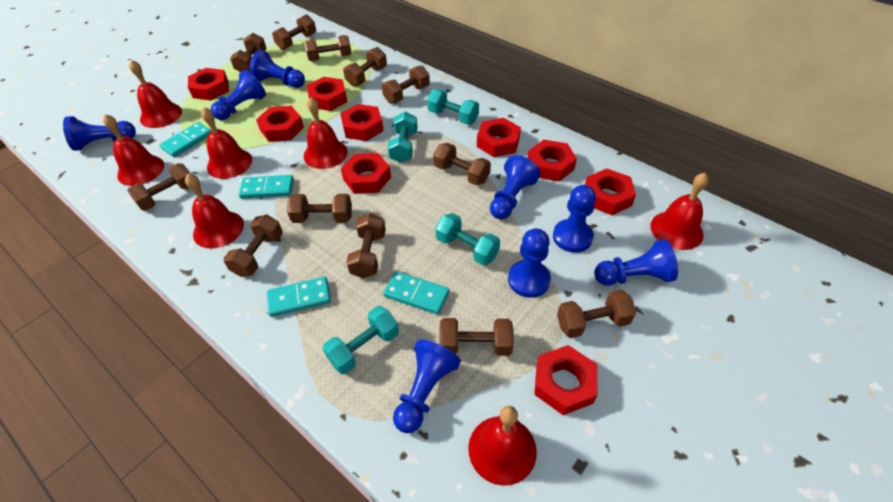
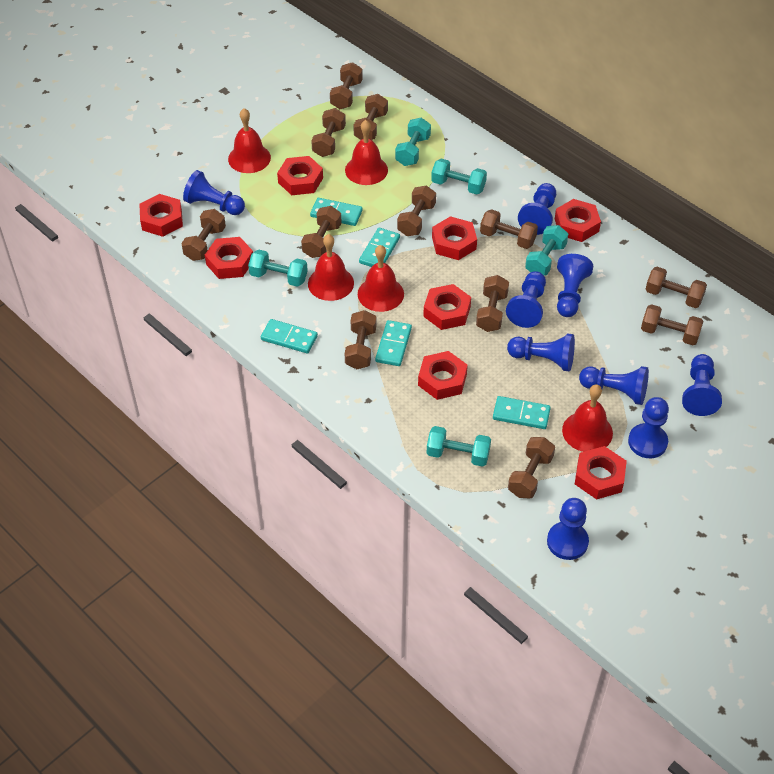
blue pawn: 8 -> 9
red bell: 7 -> 5
red nut: 9 -> 8
turquoise domino: 4 -> 5
turquoise dumbbell: 4 -> 5

